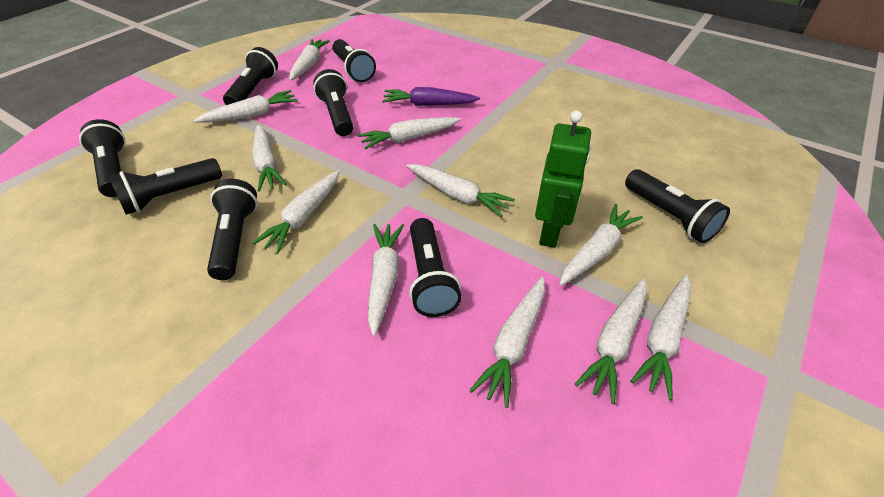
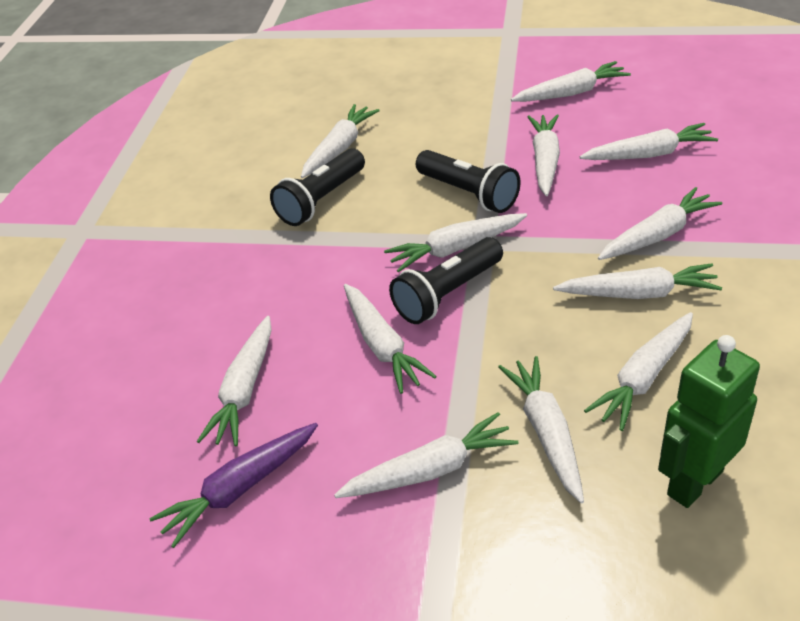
black flashlight: 8 -> 3
white carrot: 11 -> 12

